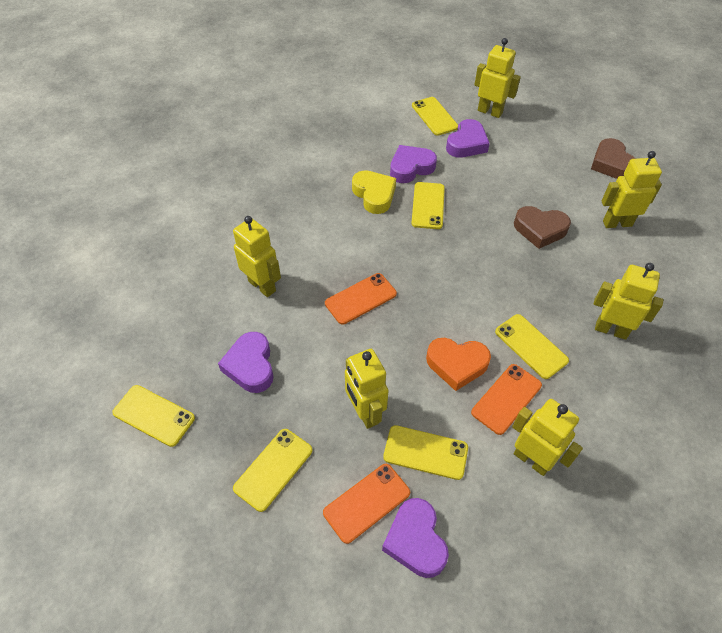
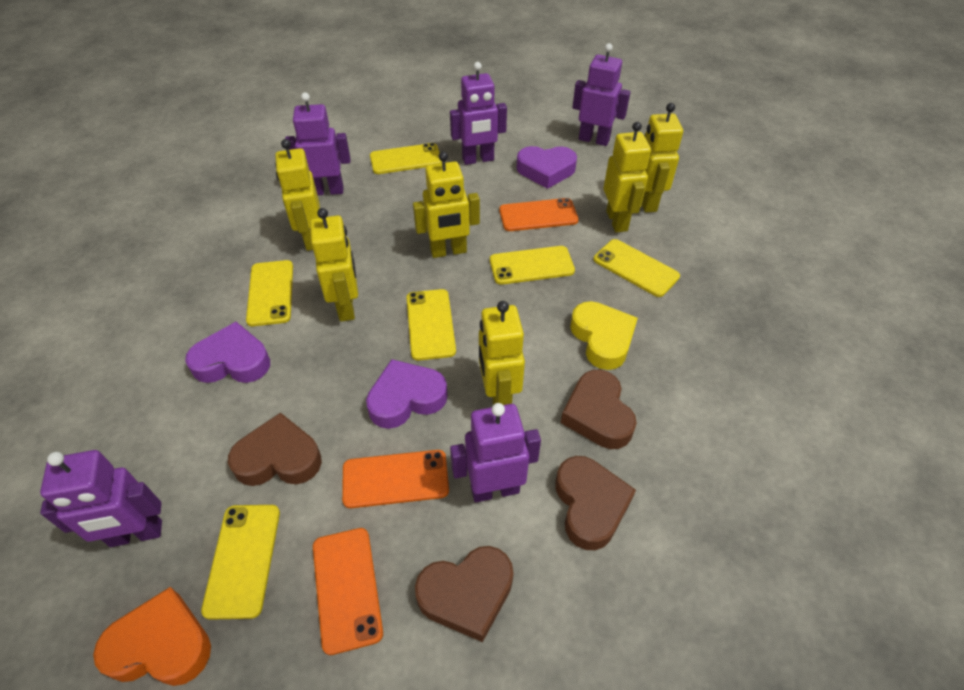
brown heart: 2 -> 4
purple heart: 4 -> 3
purple robot: 0 -> 5

